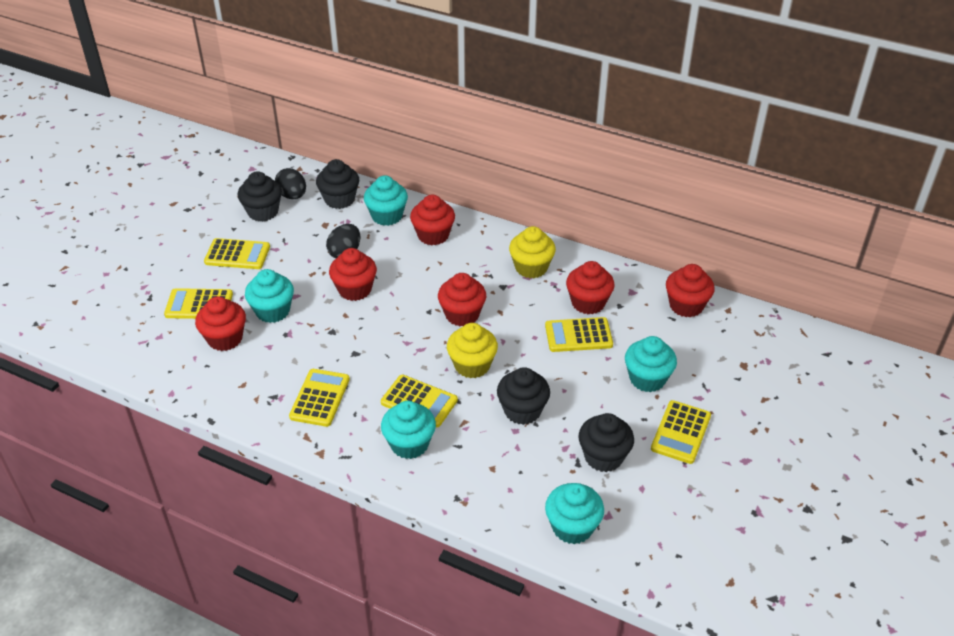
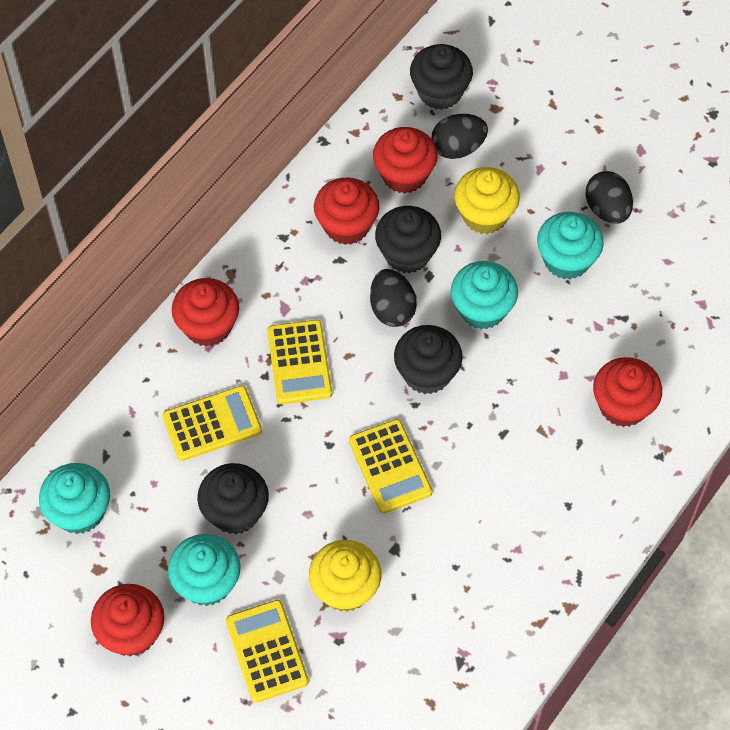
black egg: 2 -> 3
red cupcake: 6 -> 5
turquoise cupcake: 5 -> 4
yellow calculator: 6 -> 4

